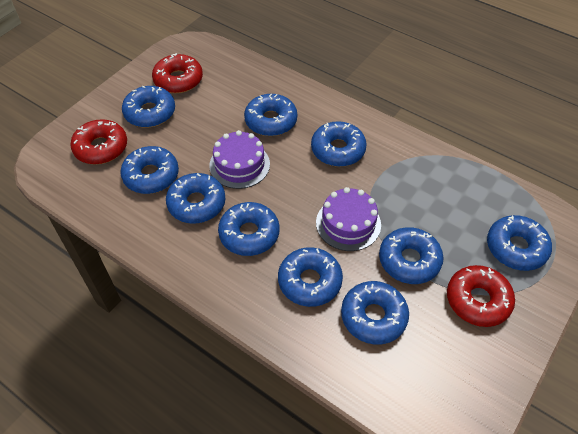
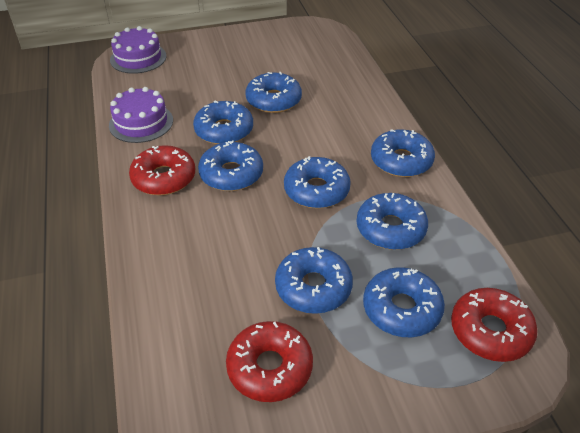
blue donut: 10 -> 8

